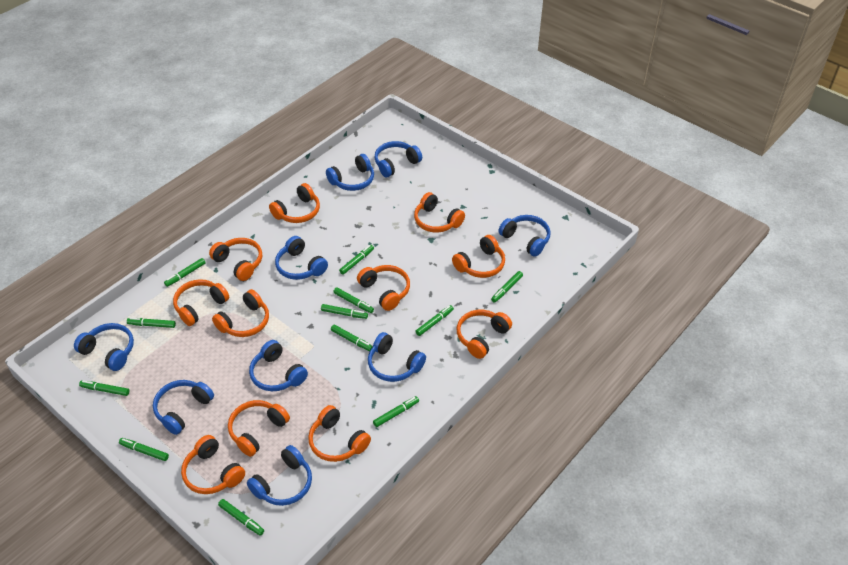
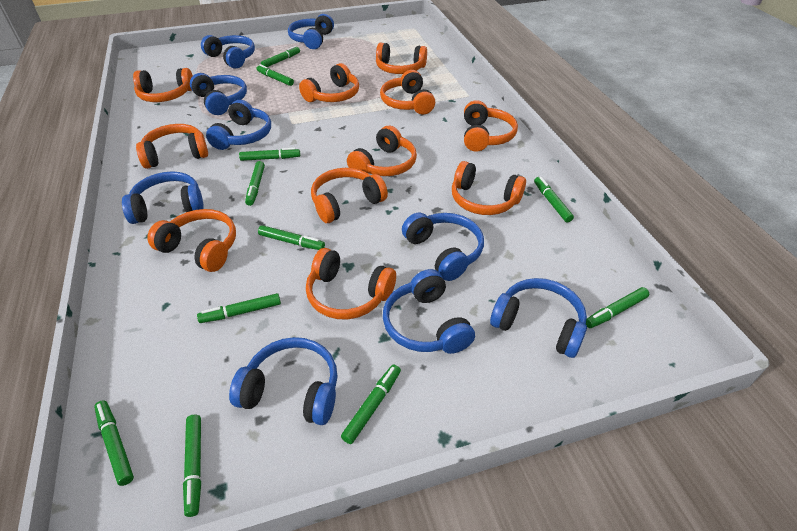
green marker: 12 -> 11

